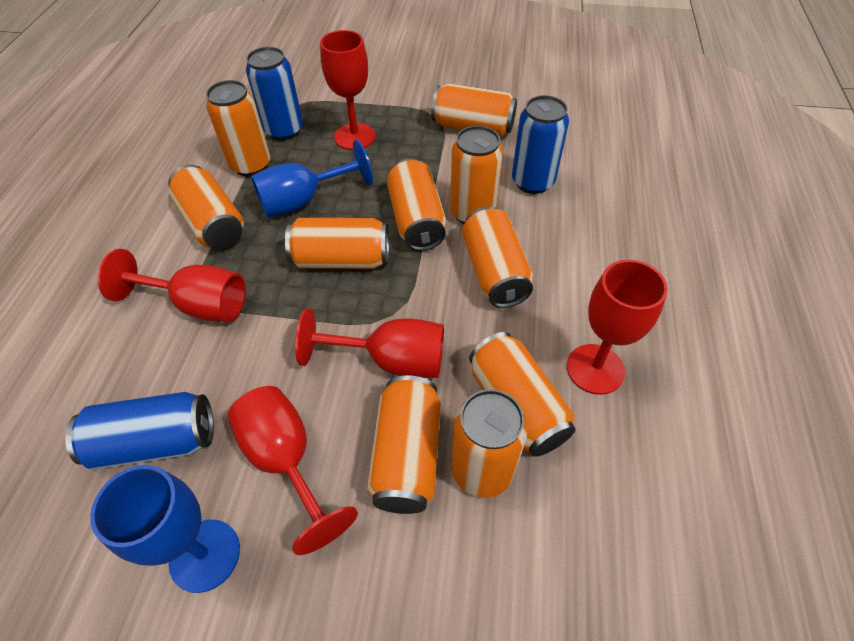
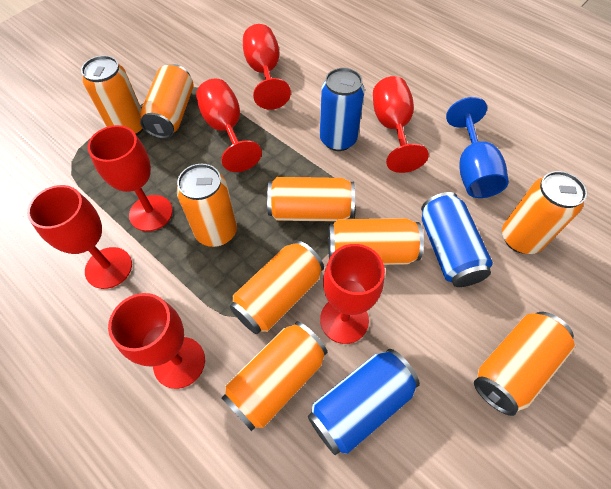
blue goblet: 2 -> 1
orange can: 10 -> 9
red goblet: 5 -> 7

